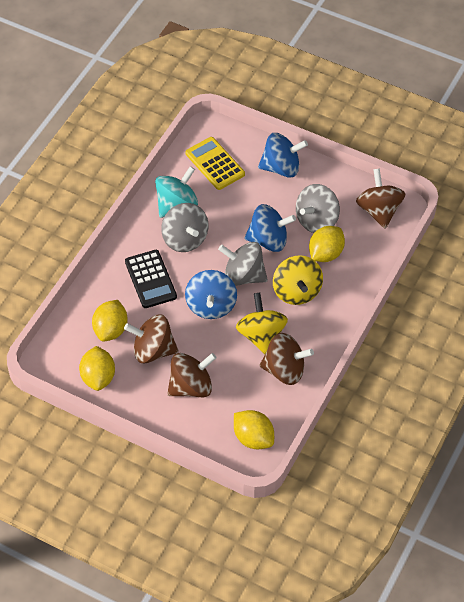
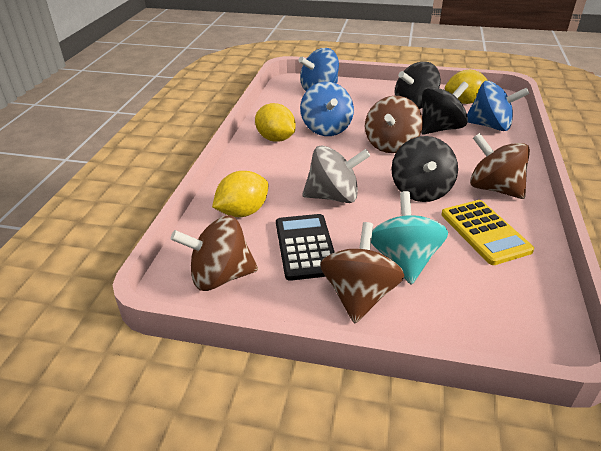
black spinning top: 0 -> 3
grey spinning top: 3 -> 1
yellow lemon: 4 -> 3
yellow spinning top: 2 -> 0

